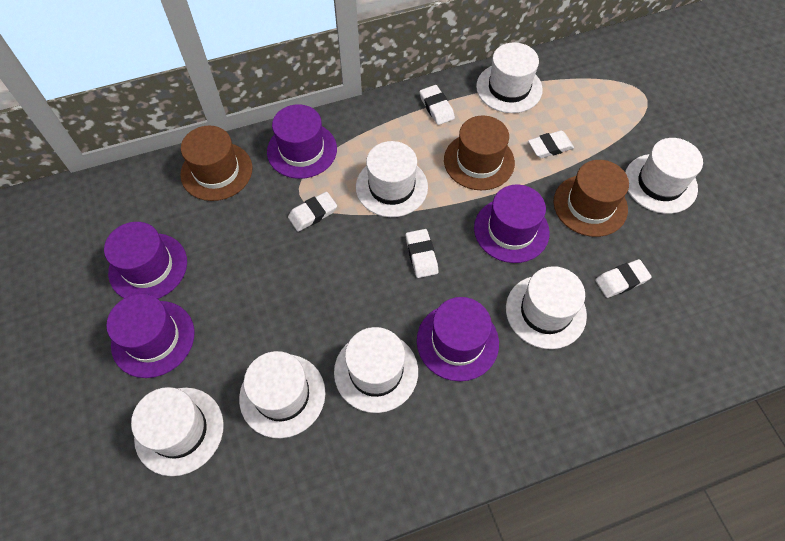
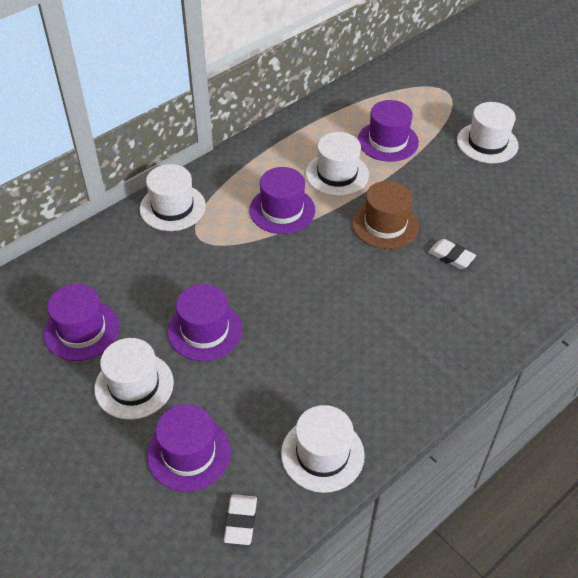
brown hat: 3 -> 1
white eraser: 5 -> 2
white hat: 7 -> 5

